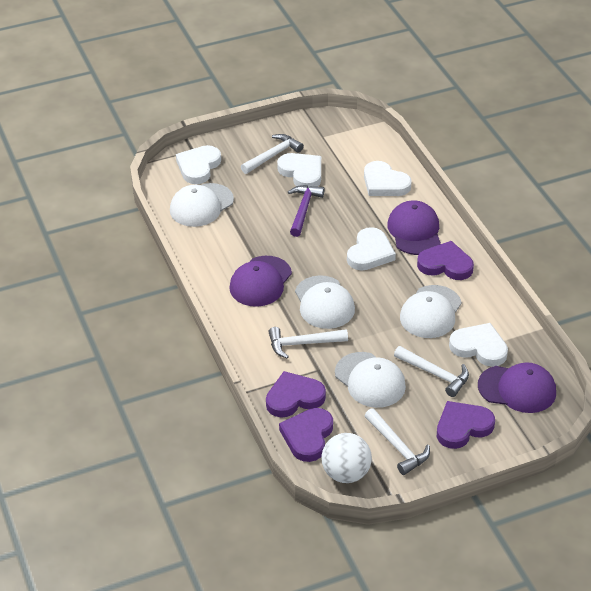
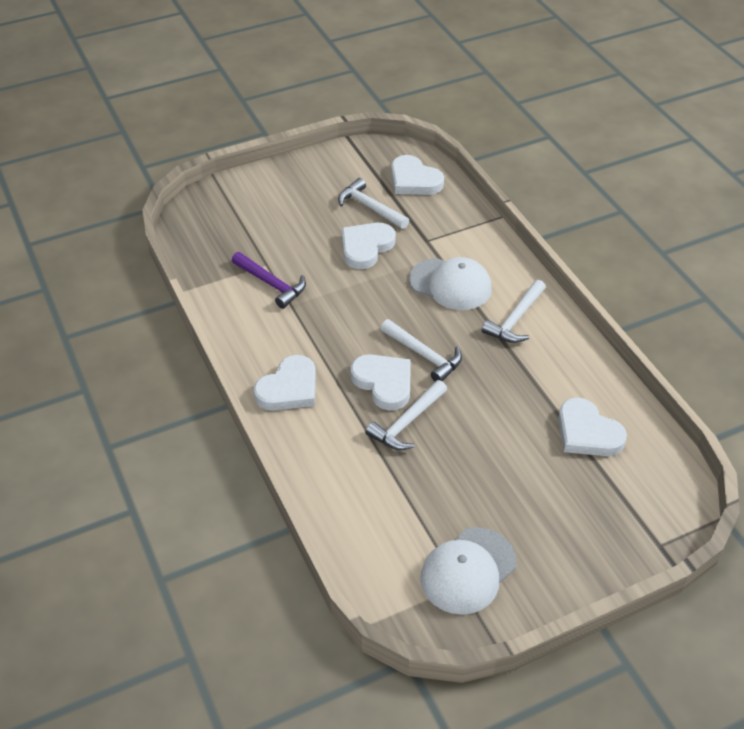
purple cap: 3 -> 0
purple heart: 4 -> 0
white ball: 1 -> 0
white cap: 4 -> 2

